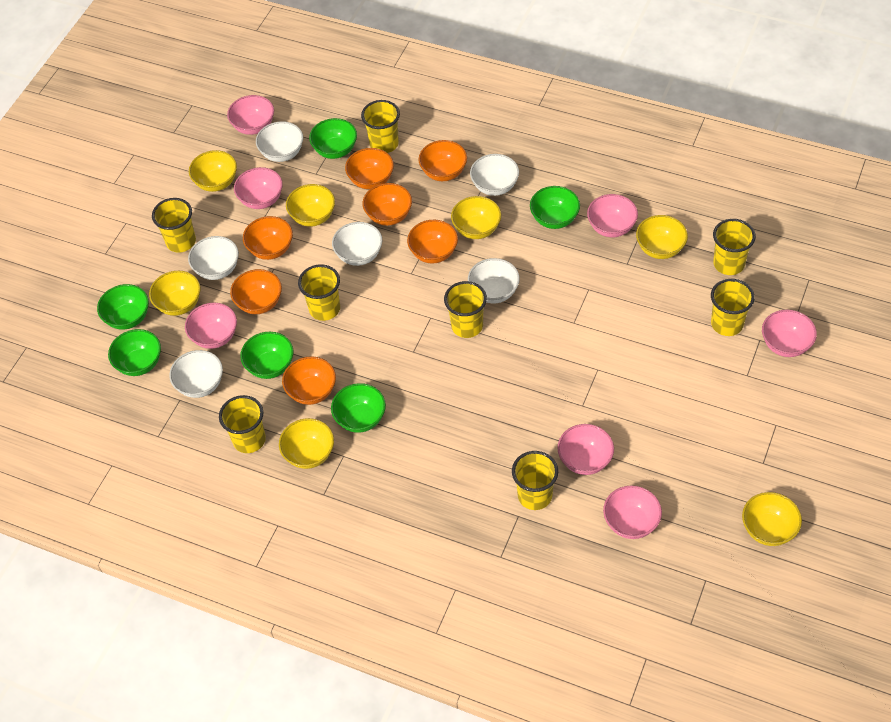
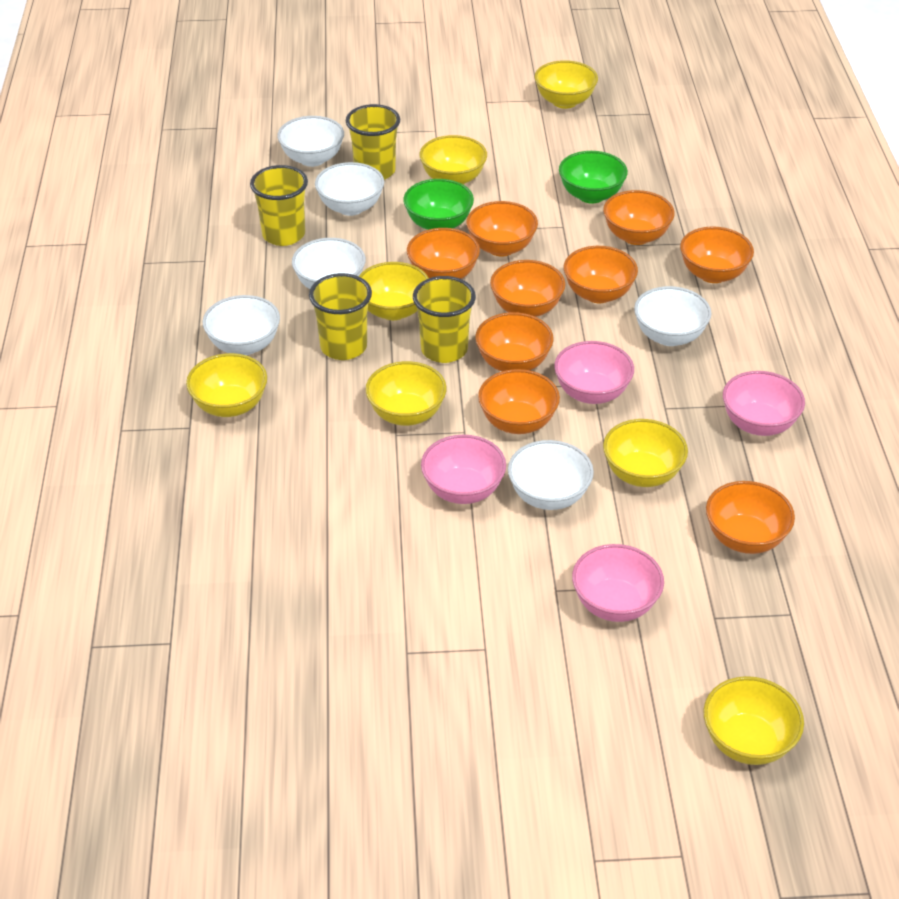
green bowl: 6 -> 2
orange bowl: 7 -> 9
pink bowl: 7 -> 4
yellow cup: 8 -> 4

